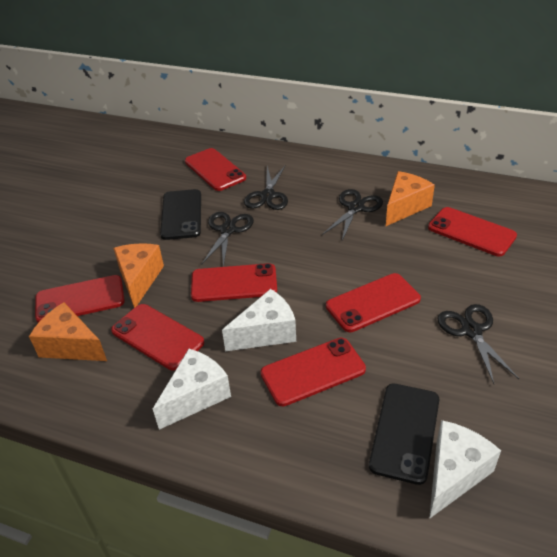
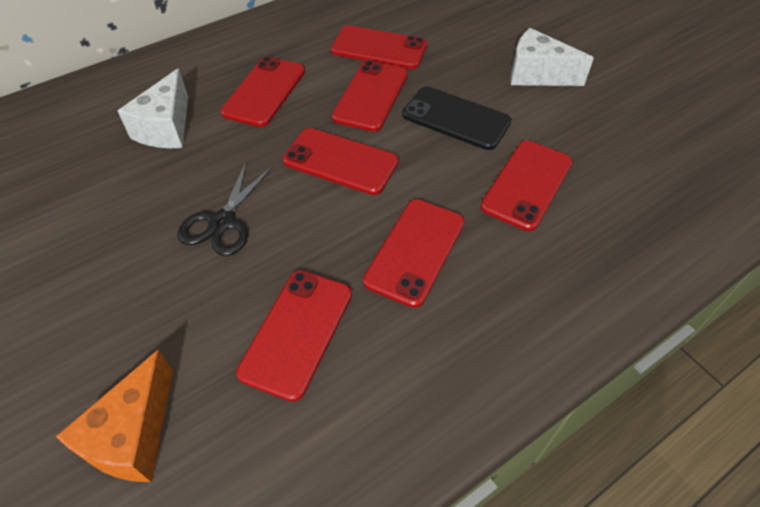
black phone: 2 -> 1
black scissors: 4 -> 1
orange cheese: 3 -> 1
white cheese: 3 -> 2

